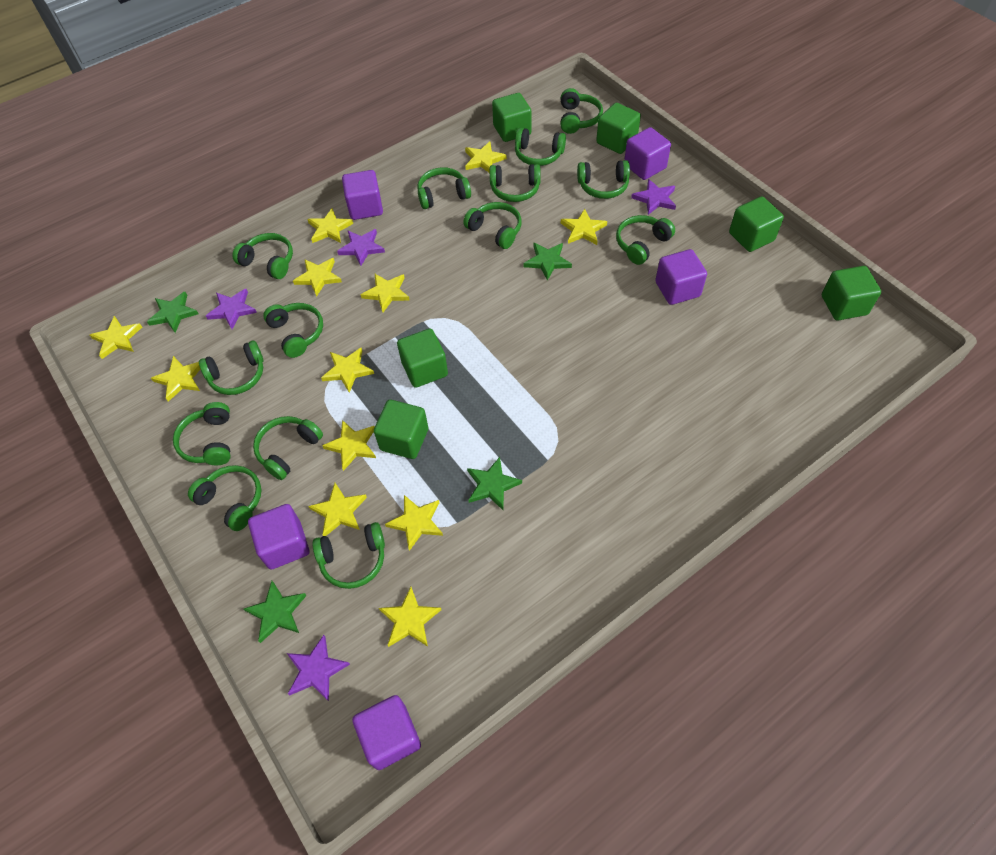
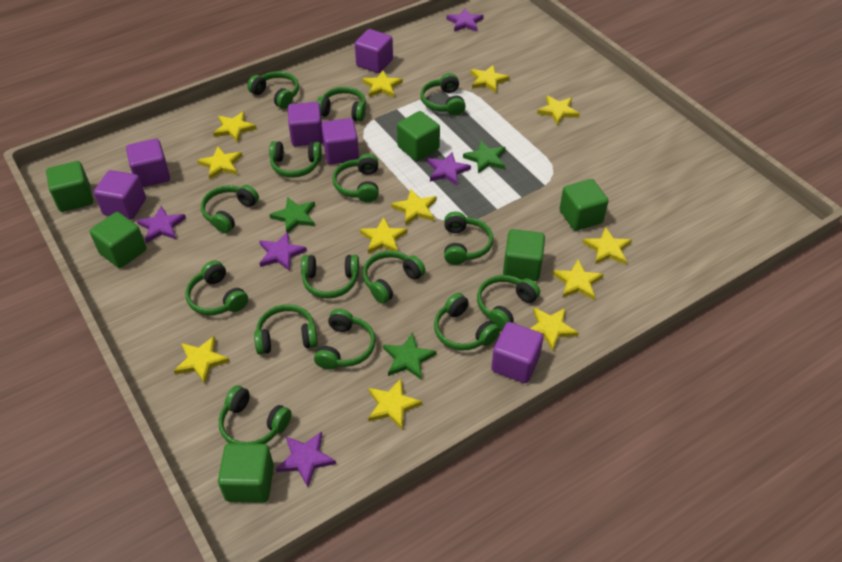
green headphones: 14 -> 15
green star: 4 -> 3
purple cube: 5 -> 6
purple star: 4 -> 5

